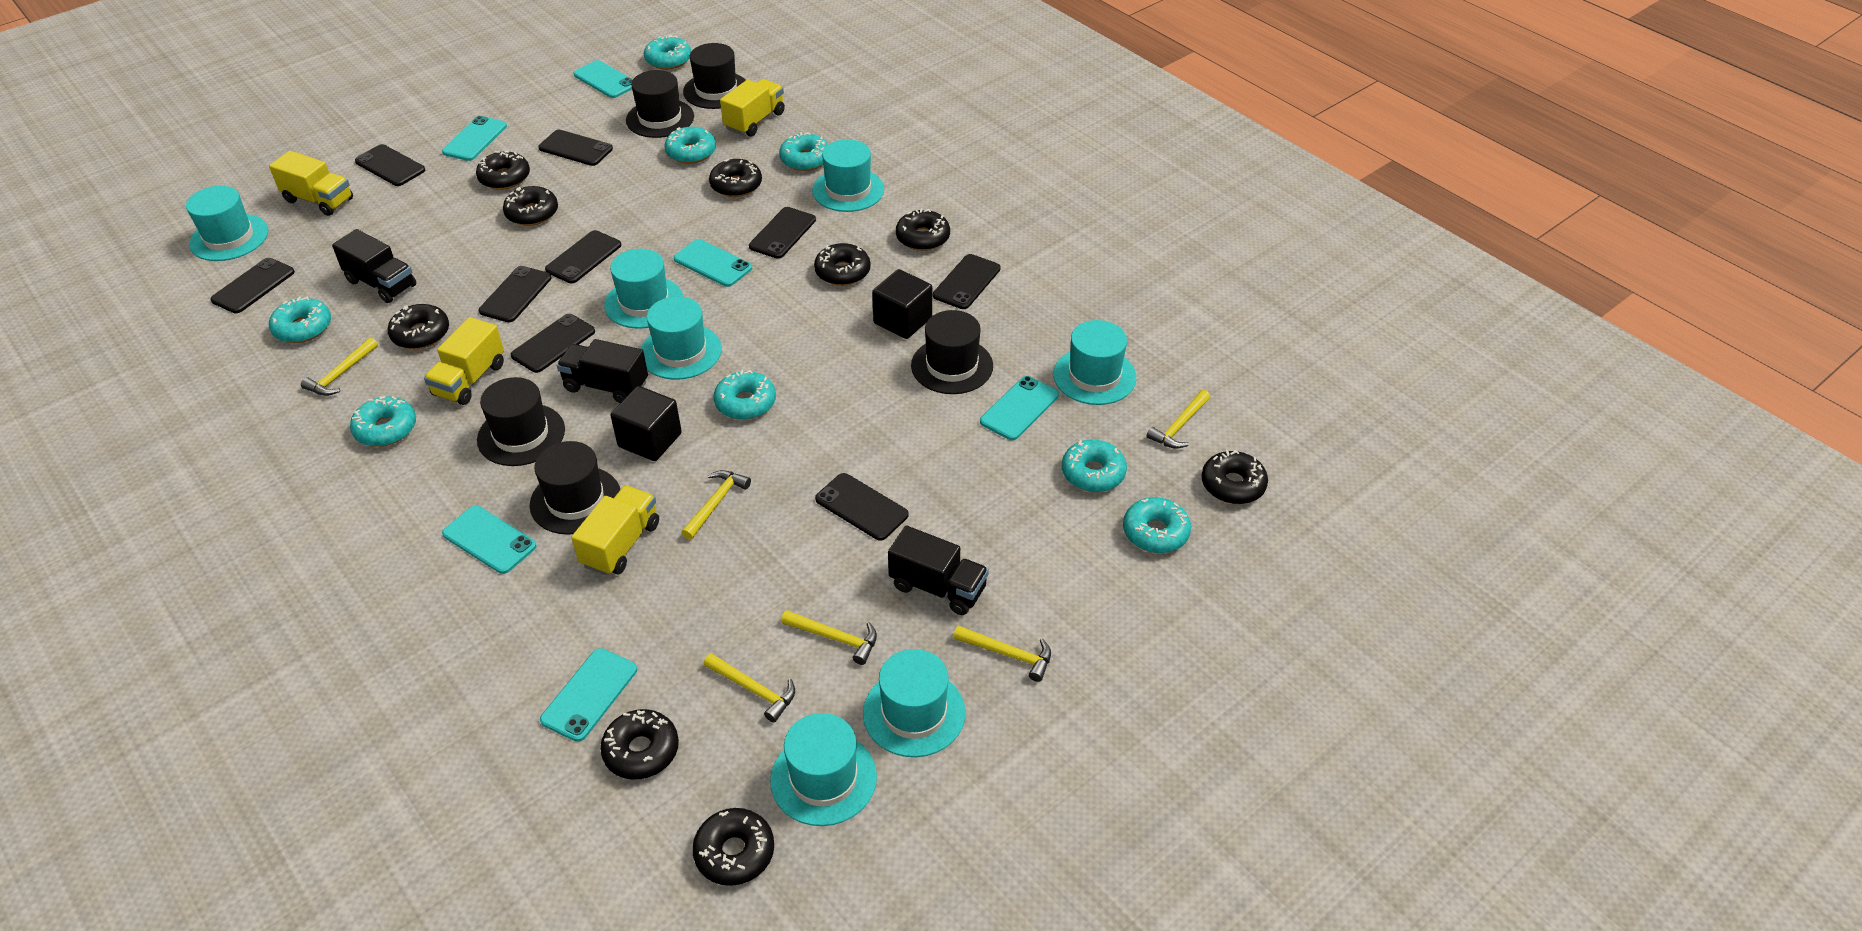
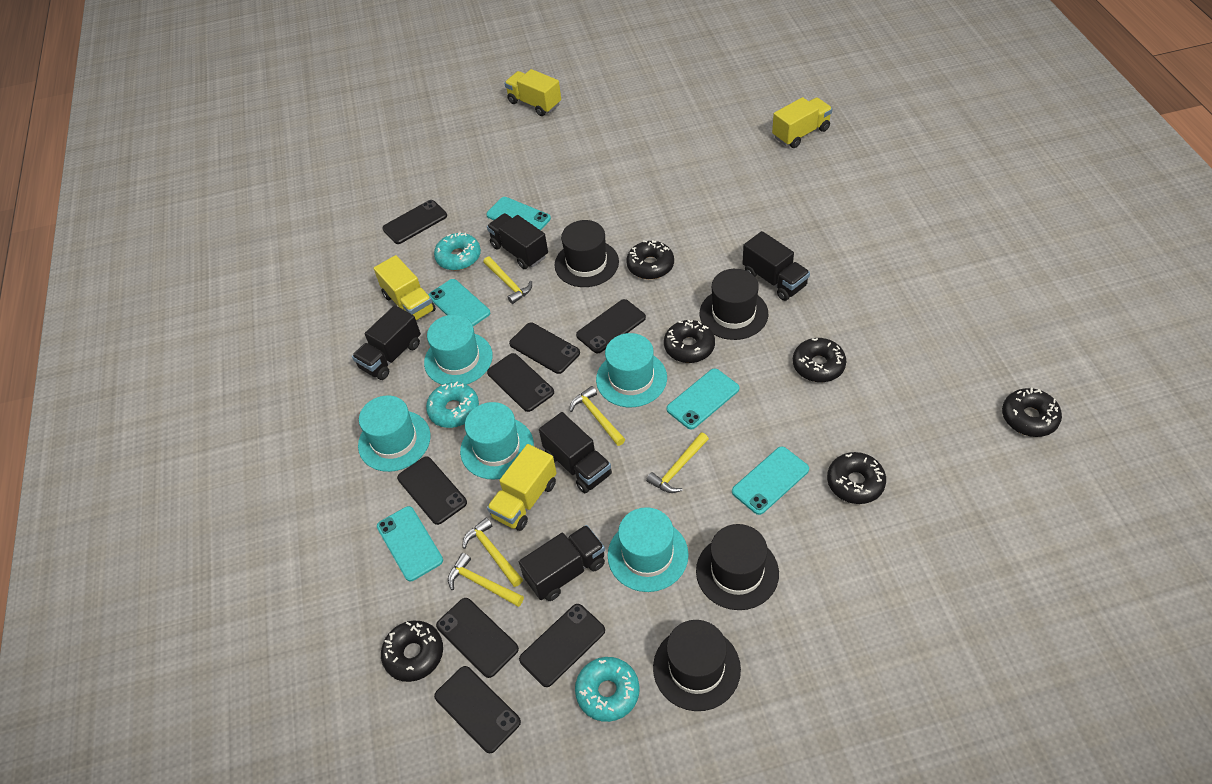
black cube: 2 -> 0
black donut: 9 -> 6
black hat: 5 -> 4
black phone: 9 -> 8
black truck: 3 -> 5
turquoise donut: 8 -> 3
turquoise hat: 7 -> 5
turquoise phone: 6 -> 5
yellow hammer: 6 -> 5

